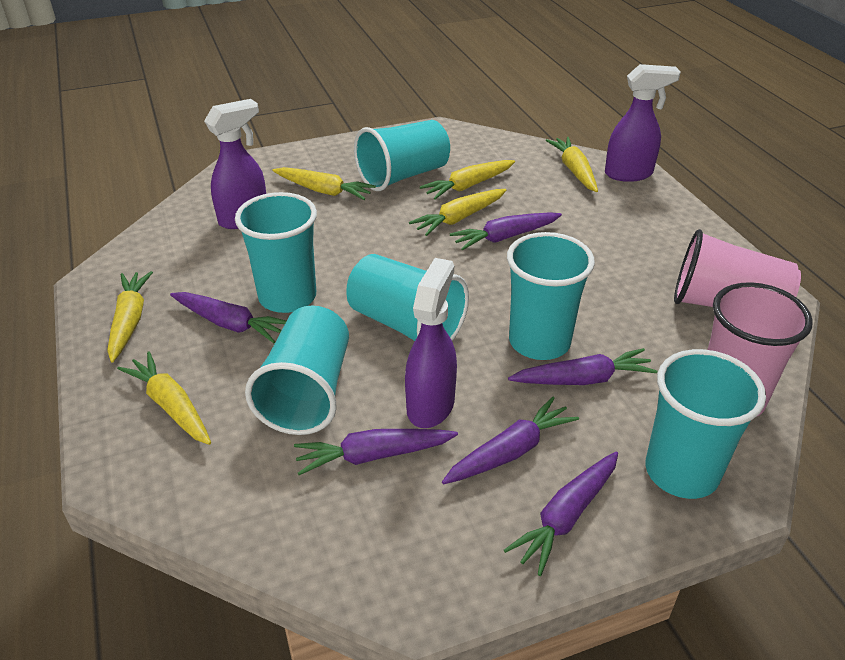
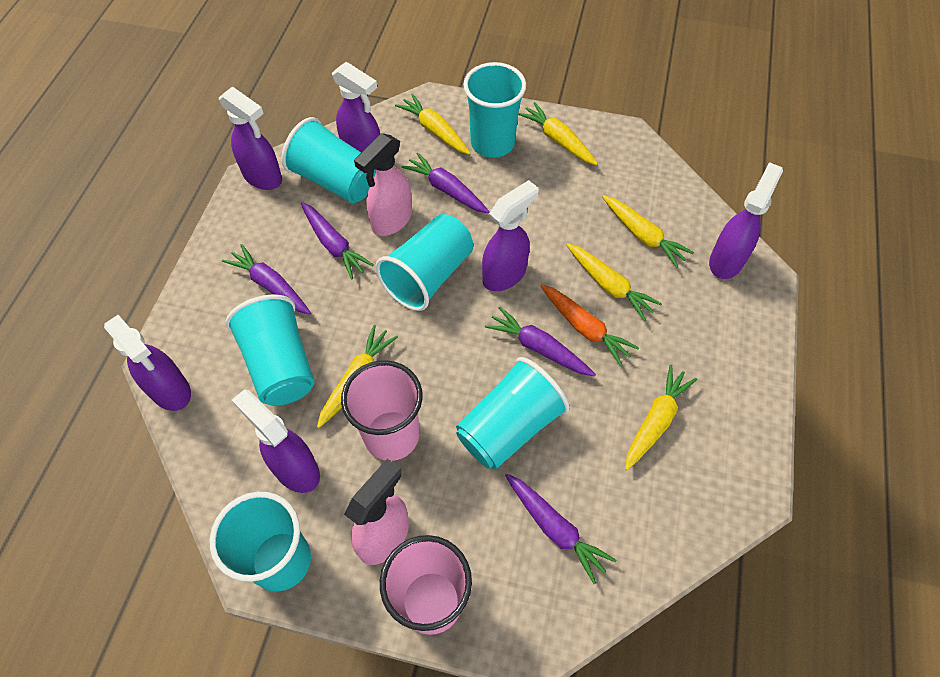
orange carrot: 0 -> 1
pink spray bottle: 0 -> 2
purple carrot: 6 -> 5
purple spray bottle: 3 -> 6

